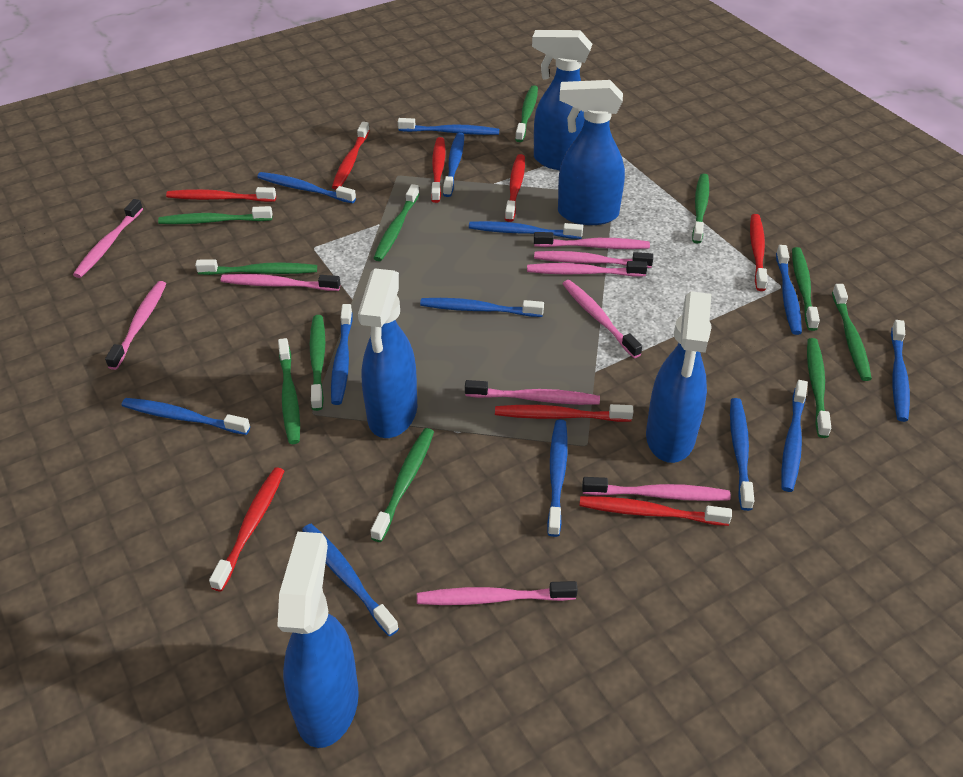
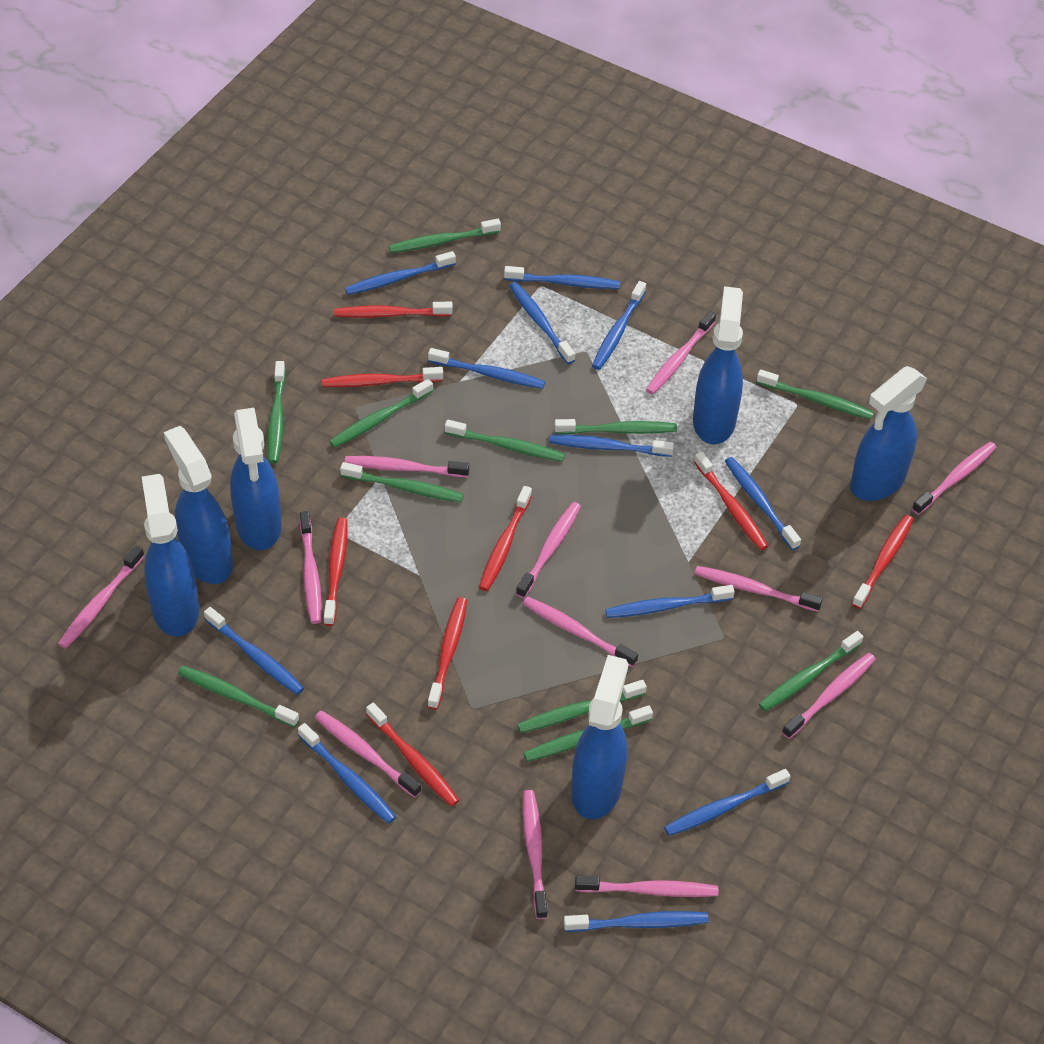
blue spray bottle: 5 -> 6
blue toothbrush: 13 -> 12
pink toothbrush: 10 -> 12

